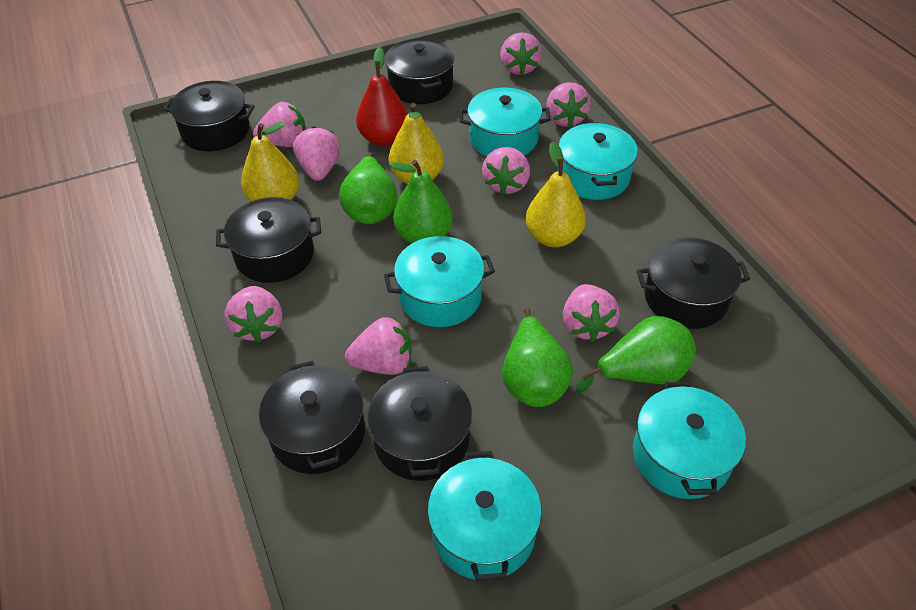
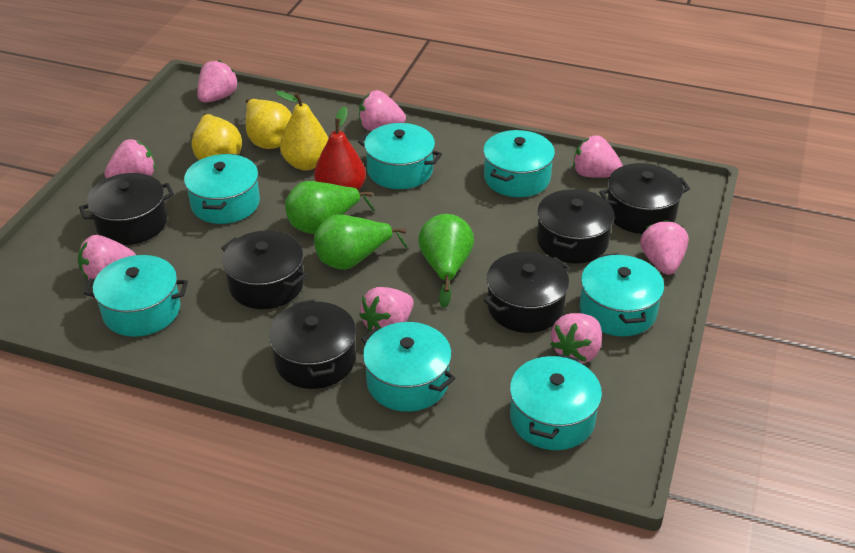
green pear: 4 -> 3
turquoise pot: 5 -> 7

